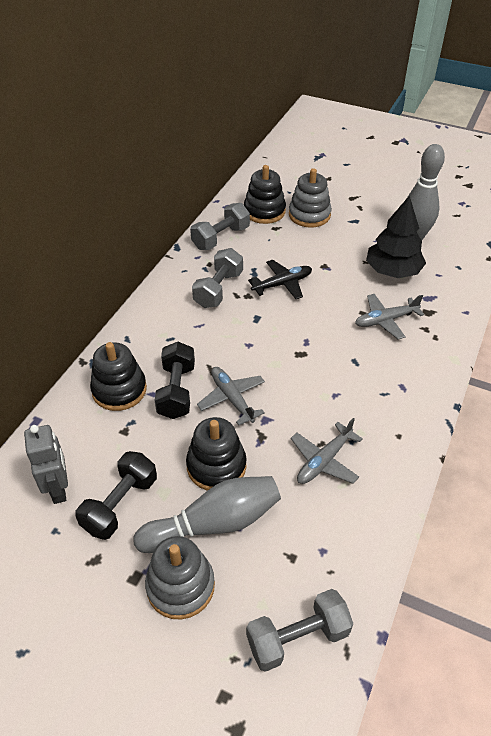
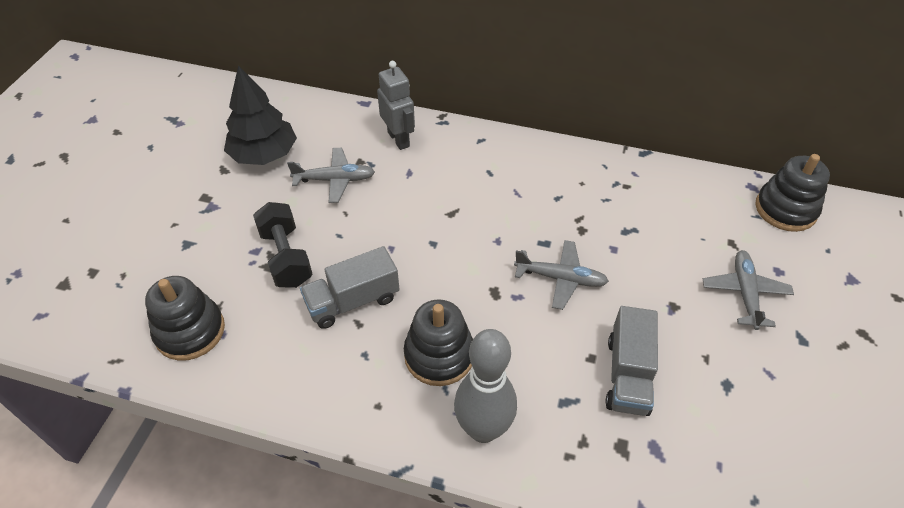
black dumbbell: 2 -> 1
black plane: 1 -> 0
grey bowling pin: 2 -> 1
grey dumbbell: 3 -> 0
grey stacking toy: 2 -> 0
grey truck: 0 -> 2

